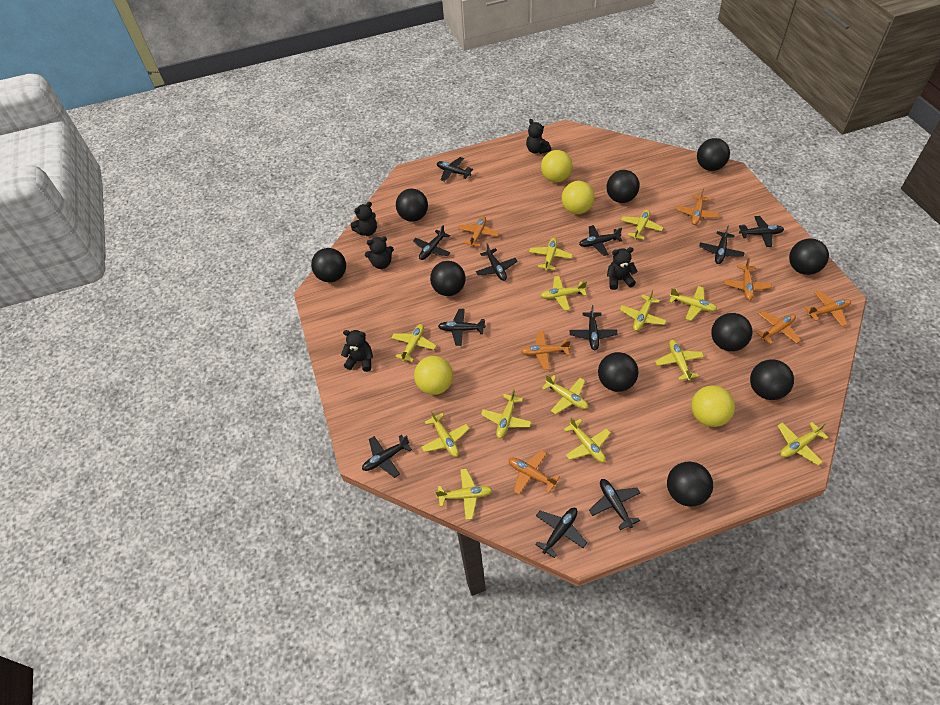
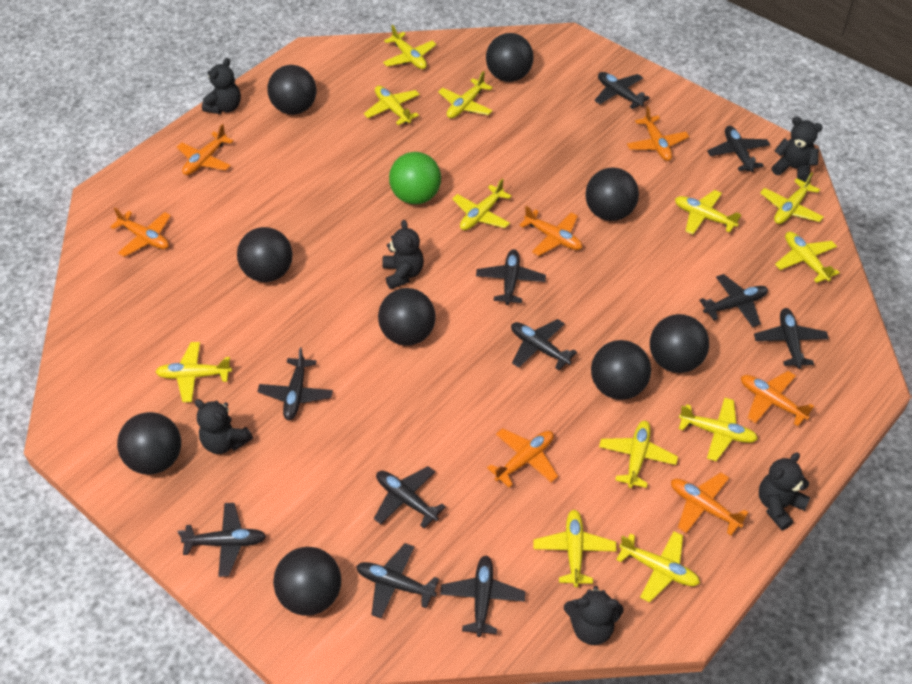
black ball: 10 -> 9
black teddy bear: 5 -> 6
green ball: 0 -> 1
yellow ball: 4 -> 0
yellow plane: 13 -> 12

